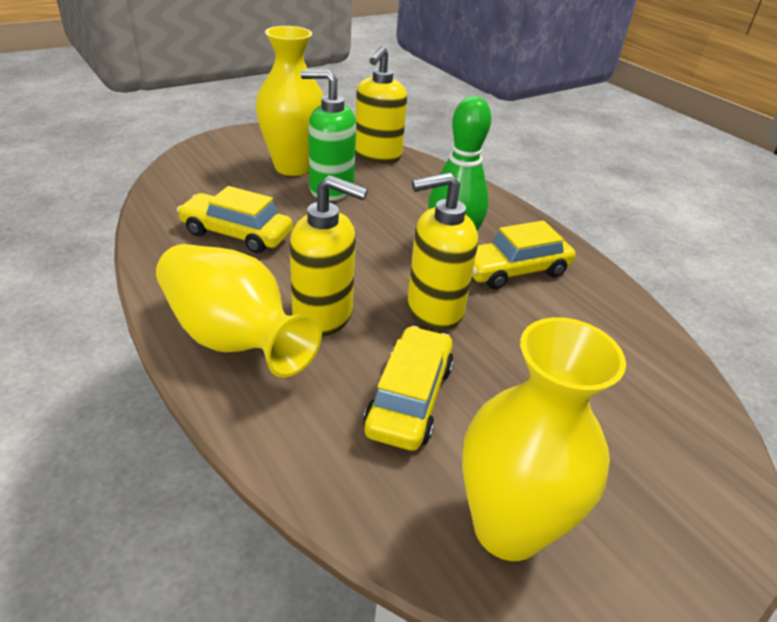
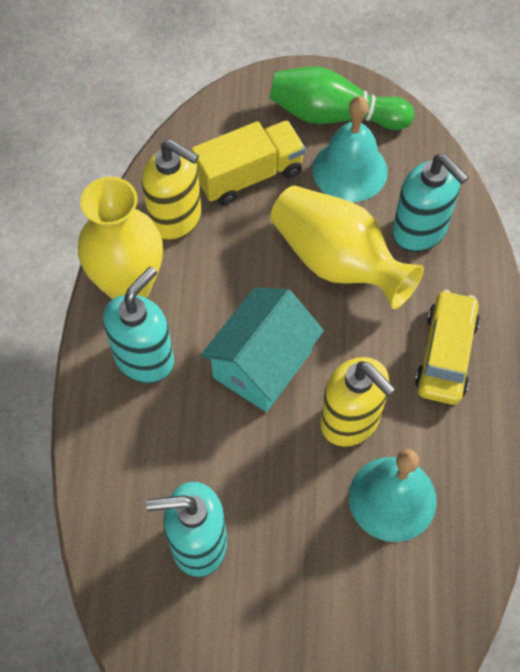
green soap dispenser: 1 -> 0
turquoise bell: 0 -> 2
turquoise house: 0 -> 1
turquoise soap dispenser: 0 -> 3
yellow car: 3 -> 1
yellow soap dispenser: 3 -> 2
yellow truck: 0 -> 1
yellow vase: 3 -> 2

